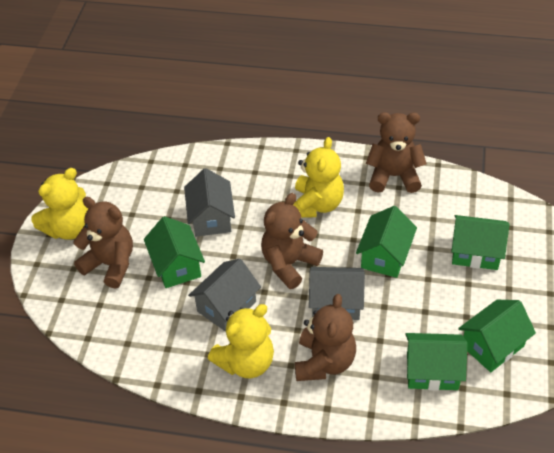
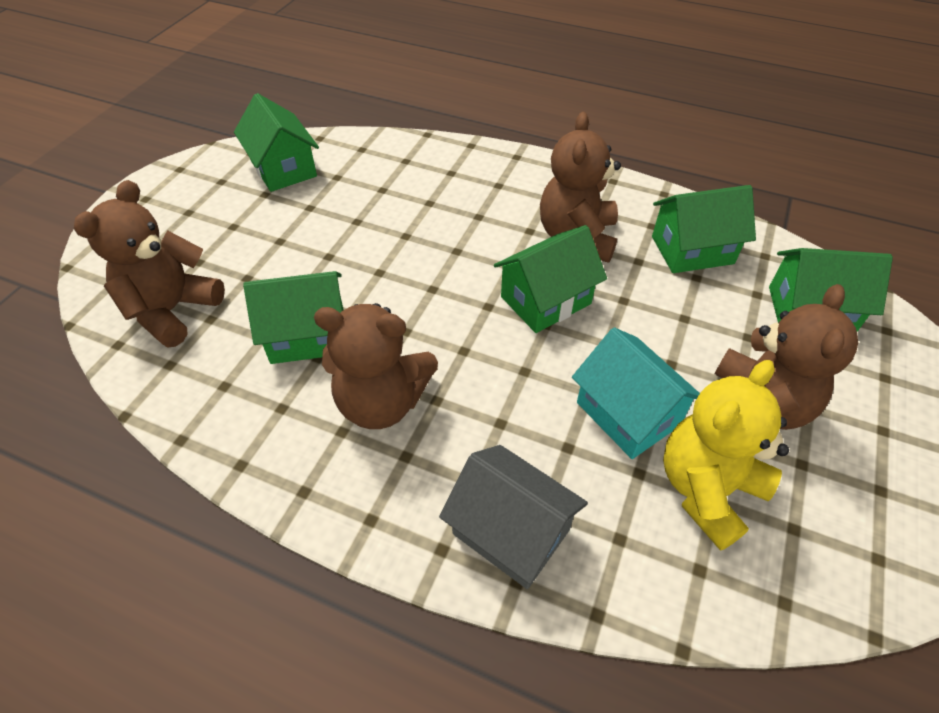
grey house: 3 -> 1
turquoise house: 0 -> 1
yellow teddy bear: 3 -> 1

